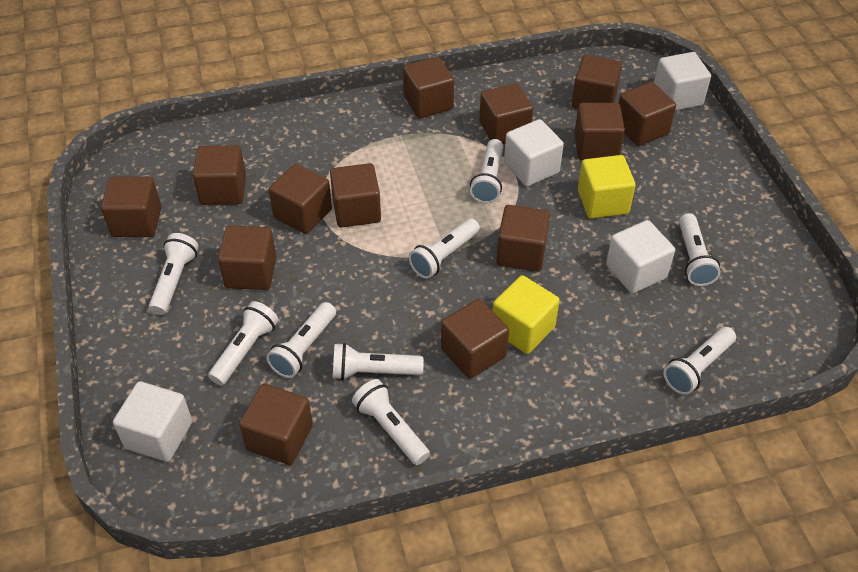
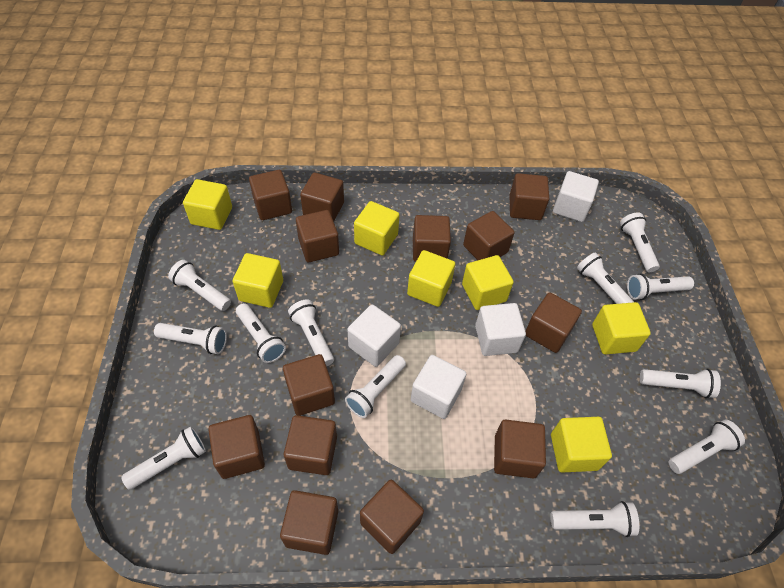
white flashlight: 9 -> 12
yellow cube: 2 -> 7

